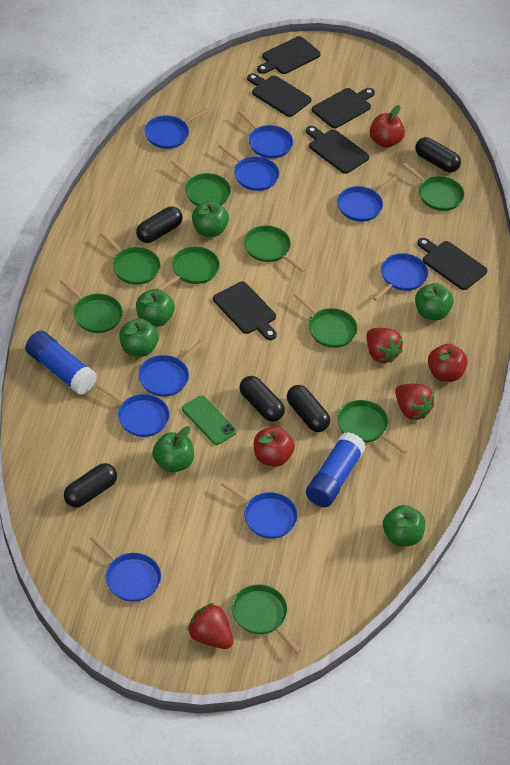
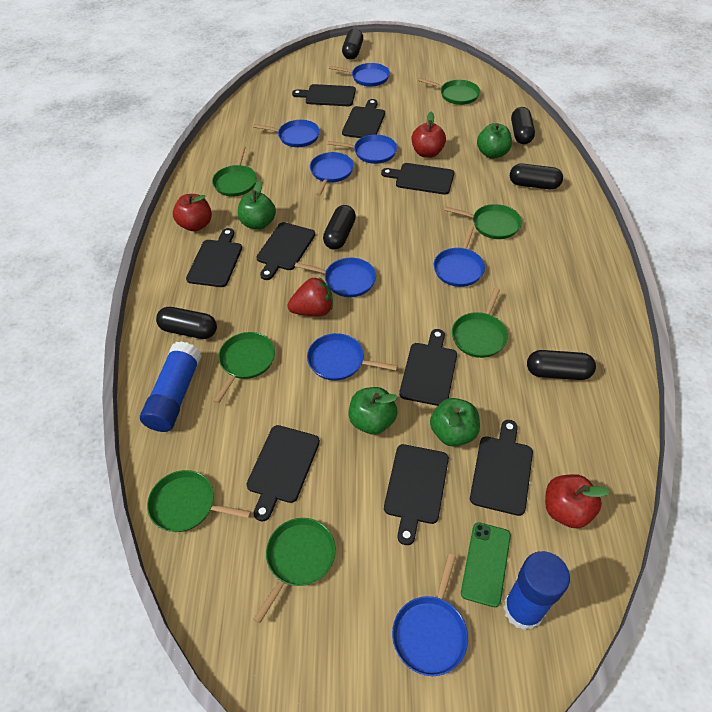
black capsule: 5 -> 6
black cutting board: 6 -> 9
blue pan: 9 -> 8
green apple: 6 -> 4
green pan: 9 -> 7
red strawberry: 3 -> 1

